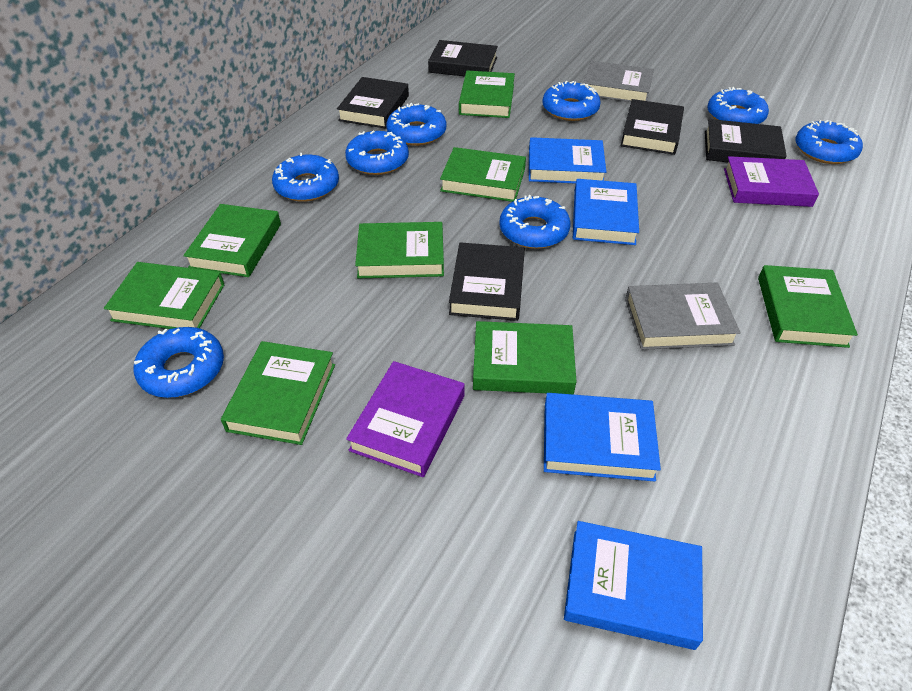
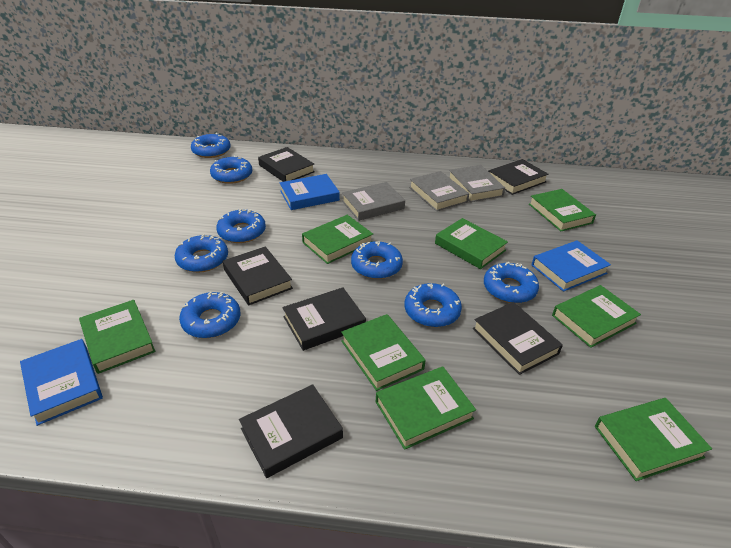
black book: 5 -> 6
blue book: 4 -> 3
grey book: 2 -> 3
purple book: 2 -> 0

